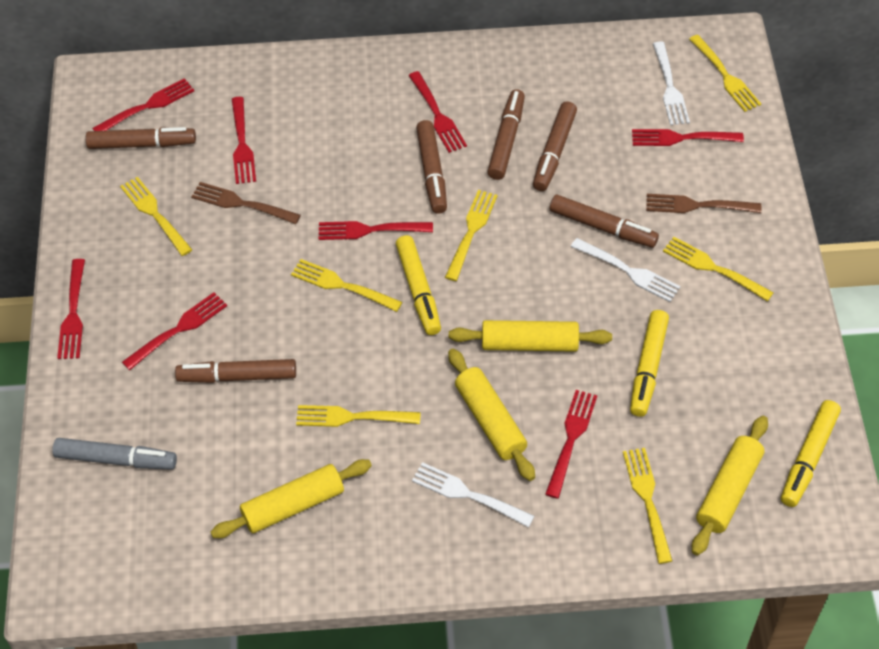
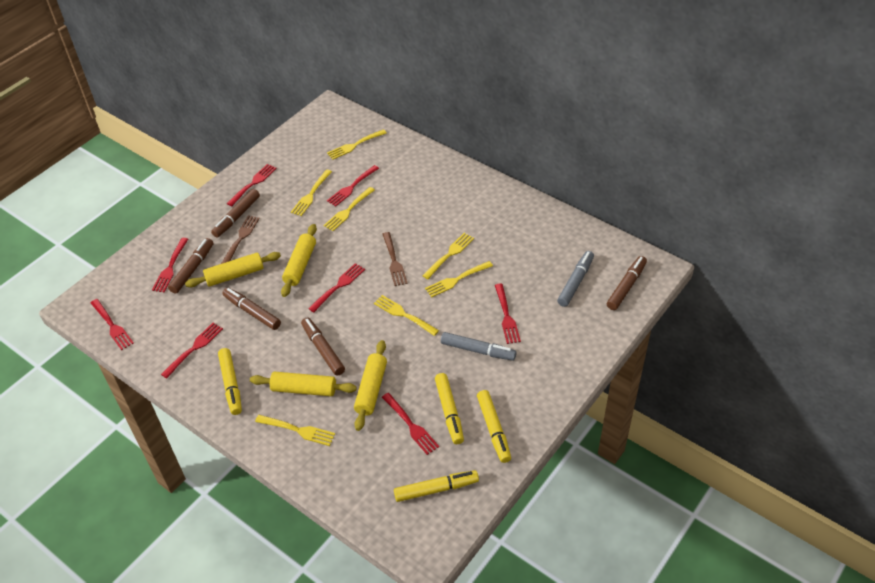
brown marker: 6 -> 5
grey marker: 1 -> 2
white fork: 3 -> 0
yellow marker: 3 -> 4

